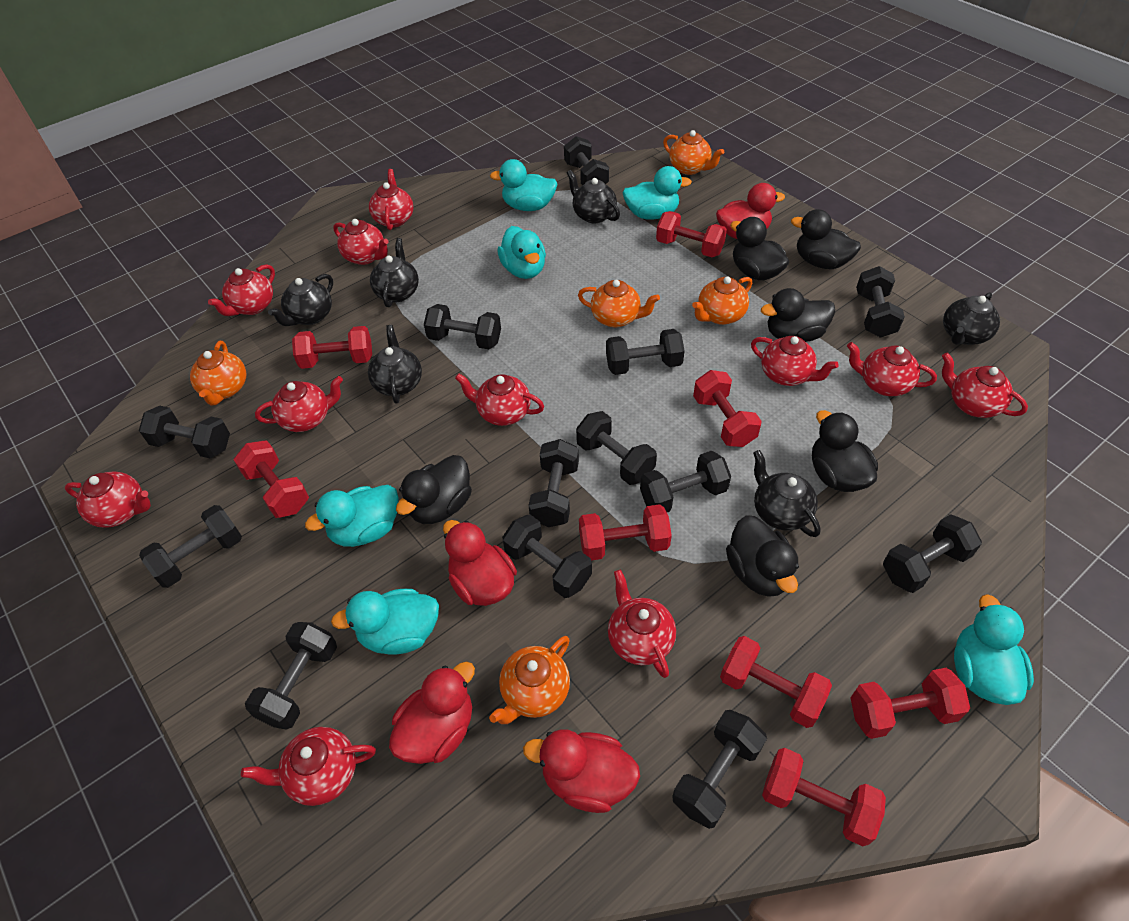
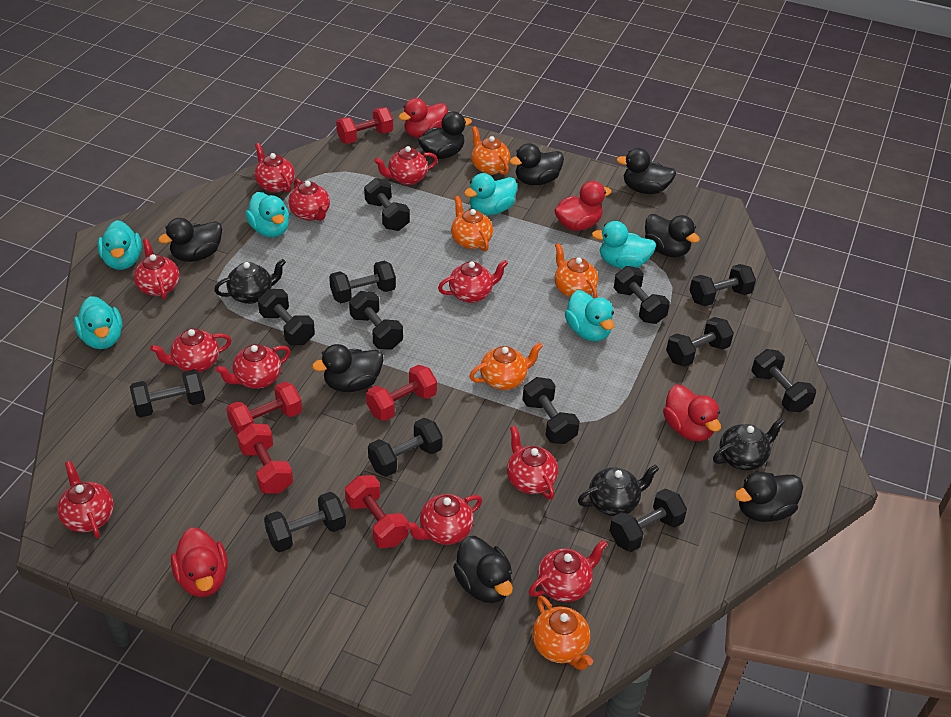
black duck: 6 -> 8
black teapot: 6 -> 3
red dumbbell: 8 -> 5

